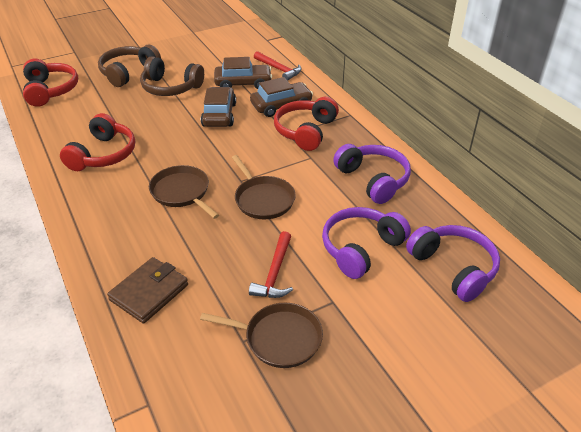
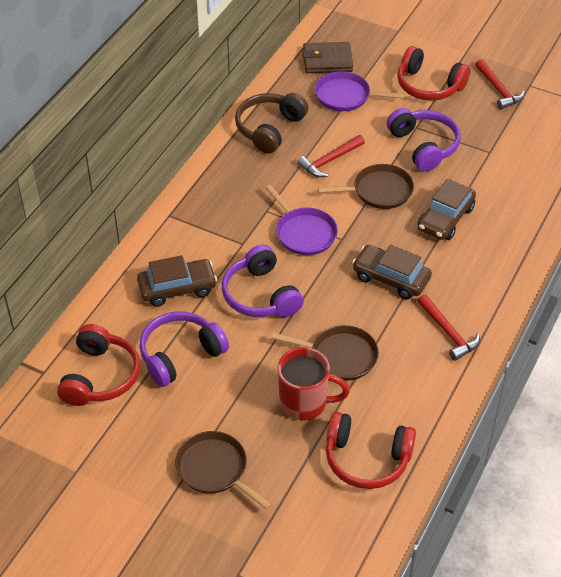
brown headphones: 2 -> 1
purple pan: 0 -> 2
red hammer: 2 -> 3
red mug: 0 -> 1

